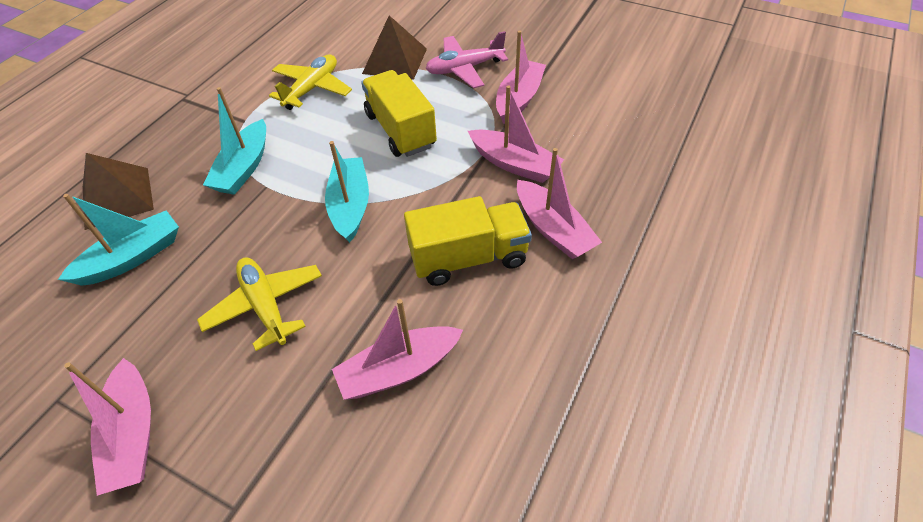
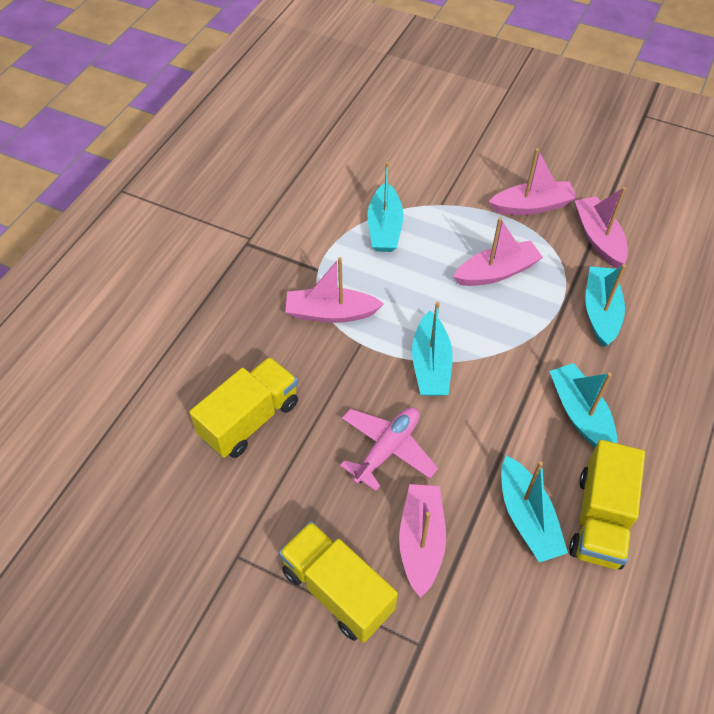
brown pyramid: 2 -> 0
turquoise boat: 3 -> 5
yellow plane: 2 -> 0
yellow truck: 2 -> 3

